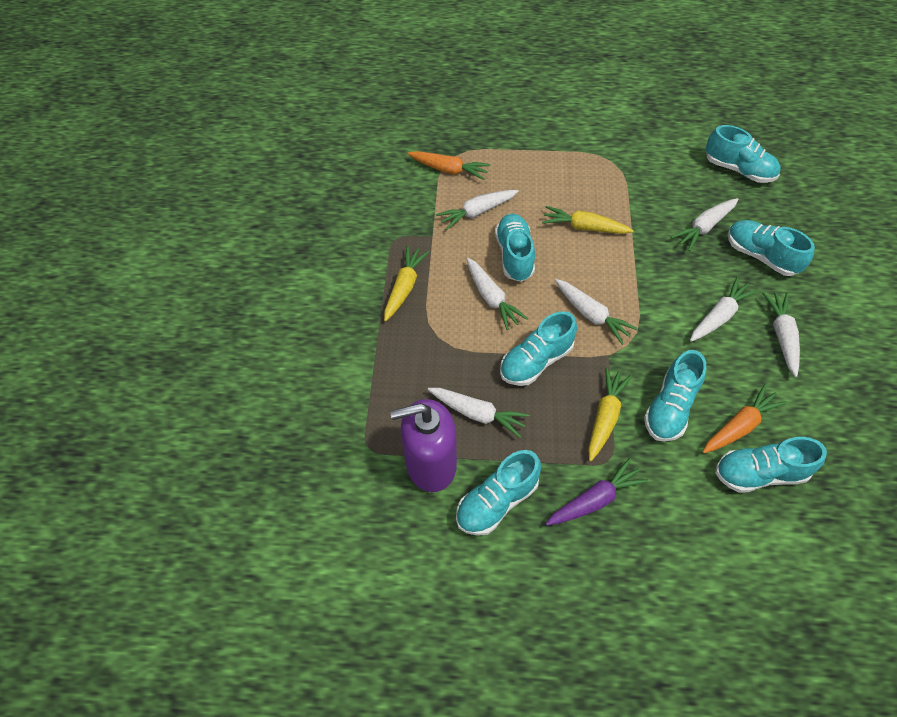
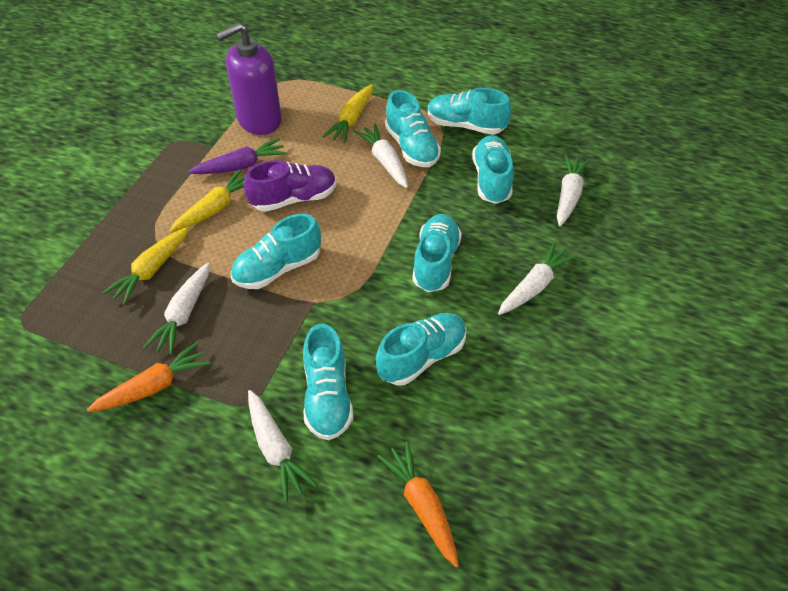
purple shoe: 0 -> 1
white carrot: 7 -> 5

